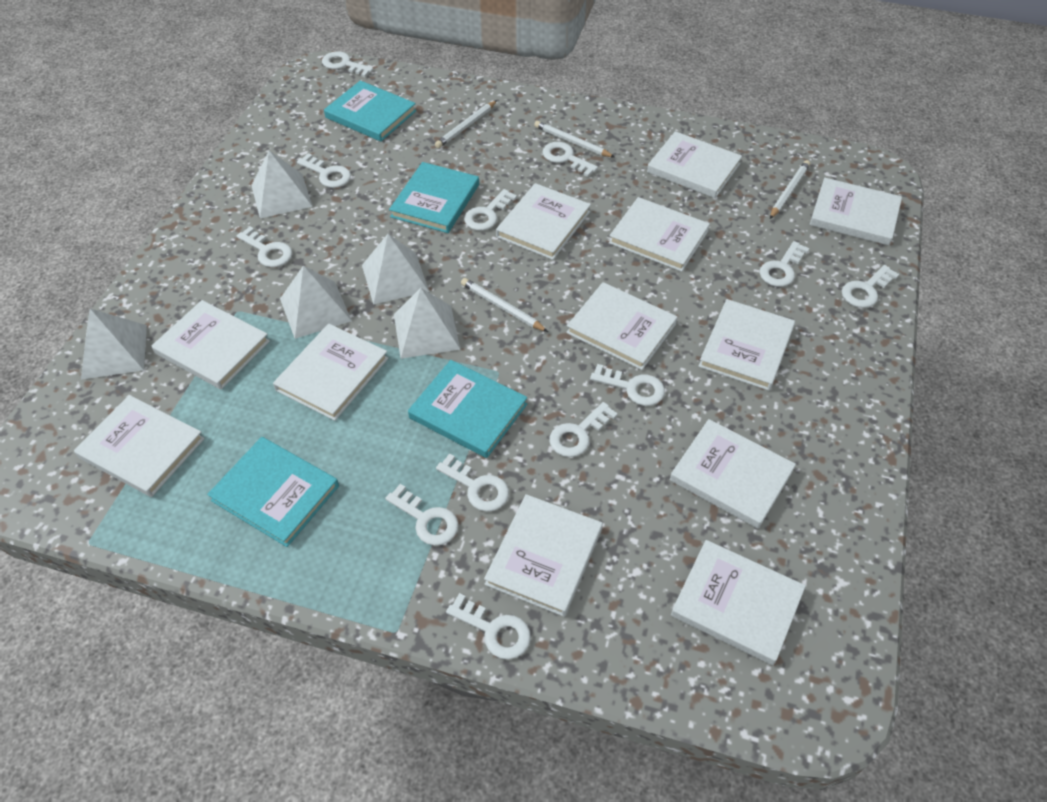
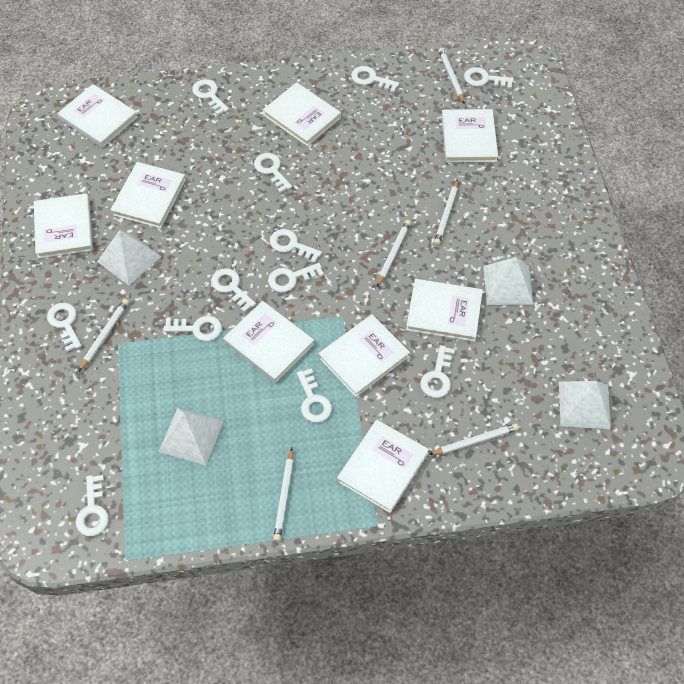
turquoise book: 4 -> 0
white book: 12 -> 9
white pencil: 4 -> 6
white pyramid: 5 -> 4

